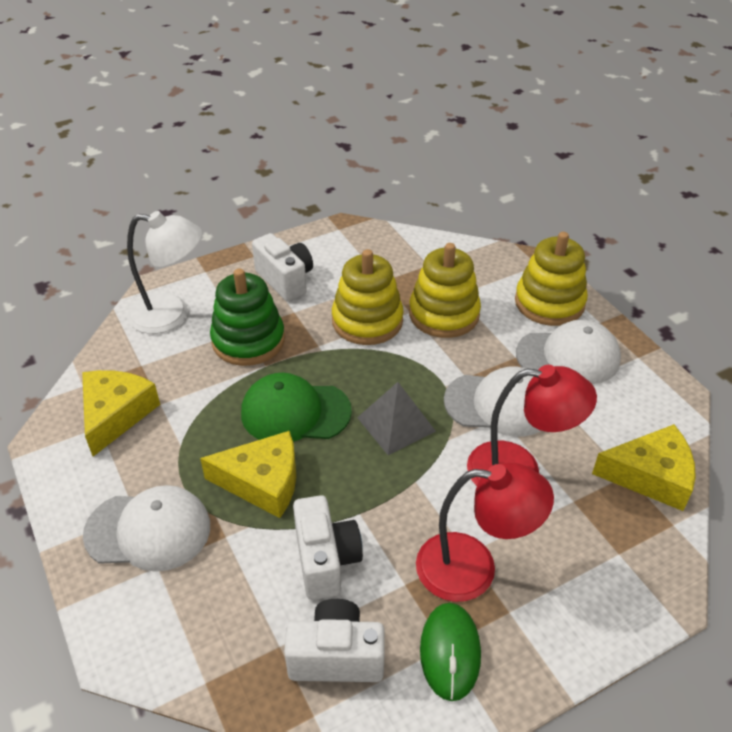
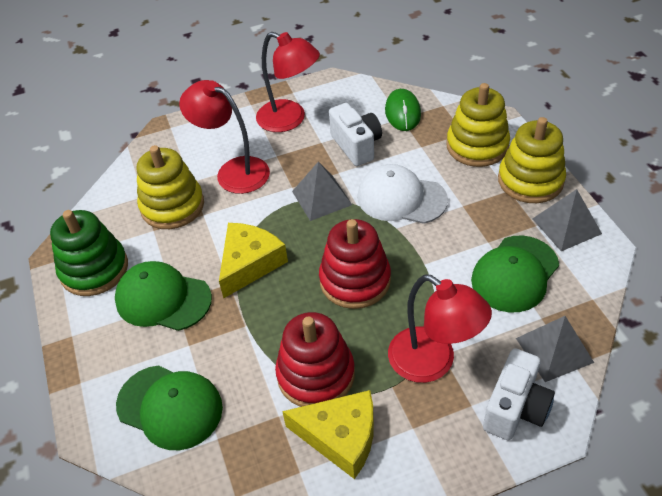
green cap: 1 -> 3
grey pyramid: 1 -> 3
red lamp: 2 -> 3
red stacking toy: 0 -> 2
white camera: 3 -> 2
white cap: 3 -> 1
white lamp: 1 -> 0
yellow cheese: 3 -> 2

